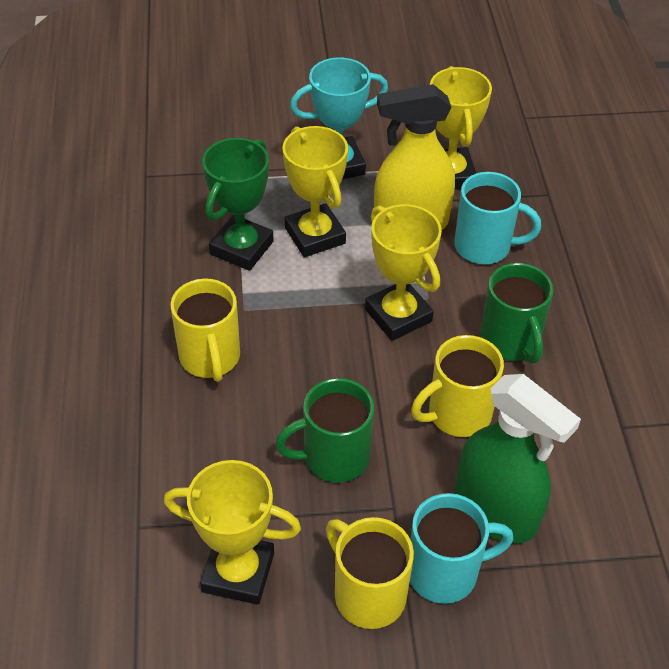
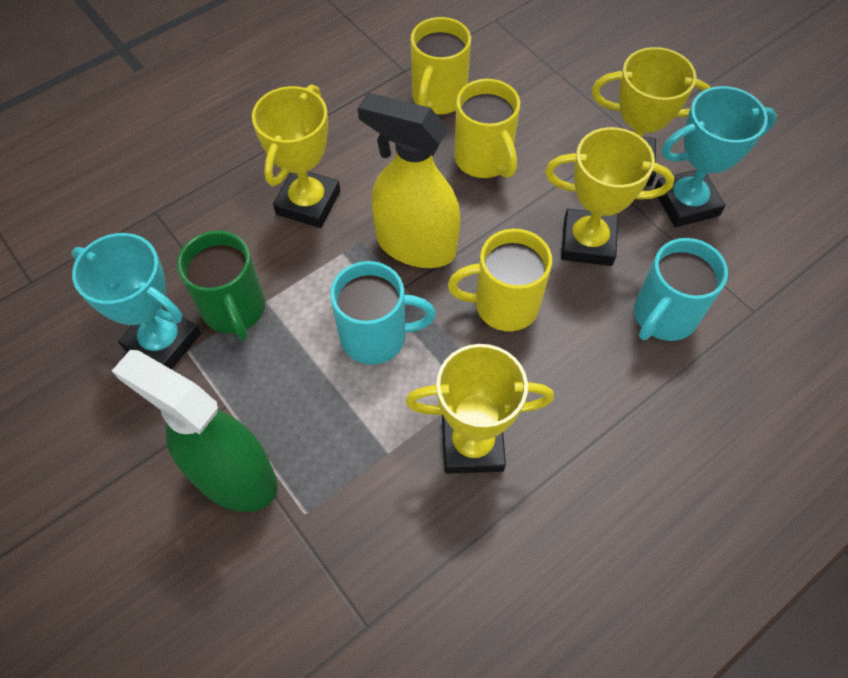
green mug: 2 -> 1
green trophy: 1 -> 0
turquoise trophy: 1 -> 2

